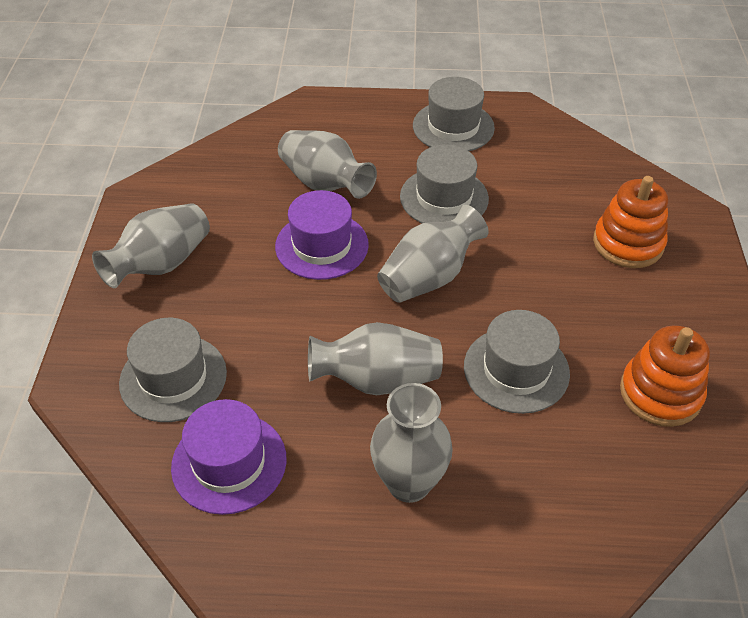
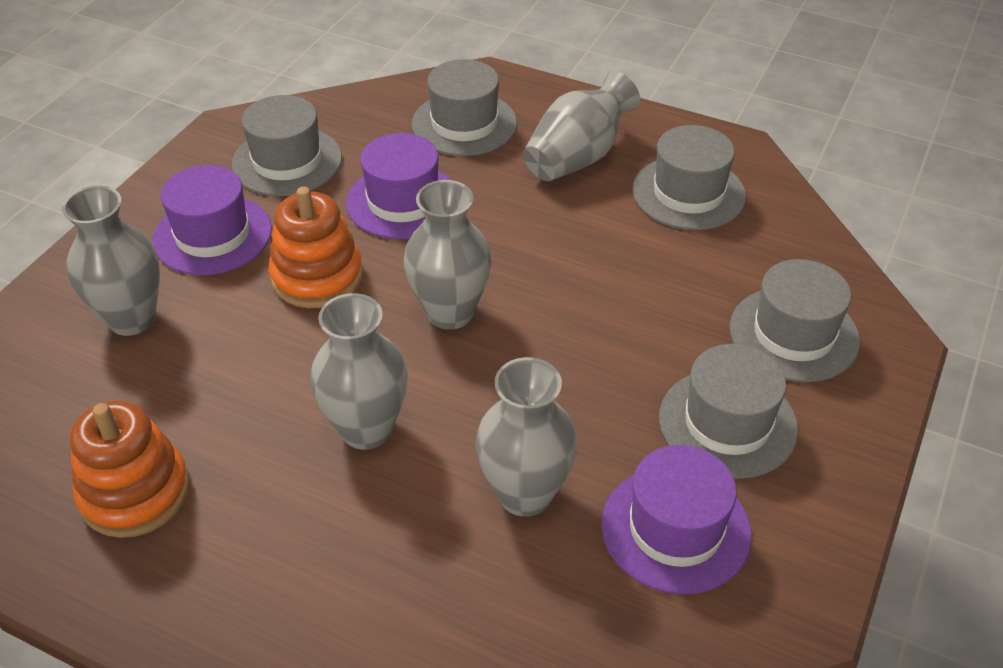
grey hat: 4 -> 5
purple hat: 2 -> 3

